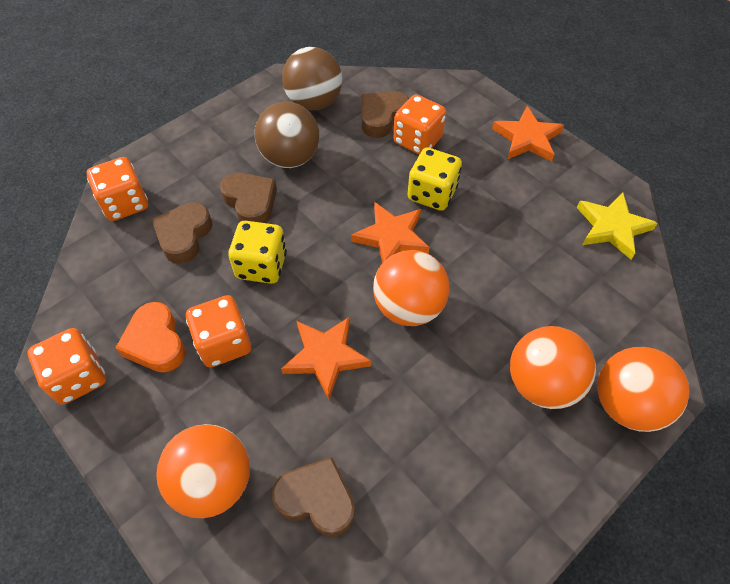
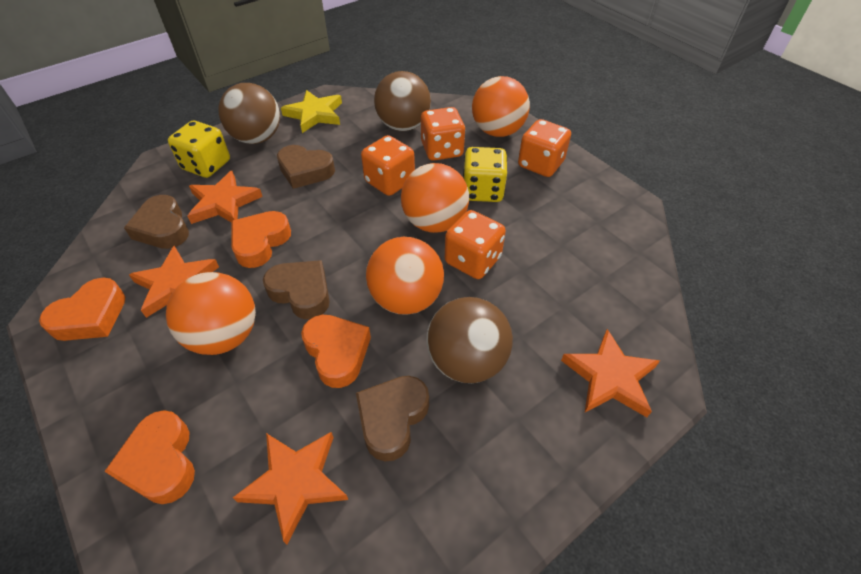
brown ball: 2 -> 3
orange heart: 1 -> 4
orange star: 3 -> 4

